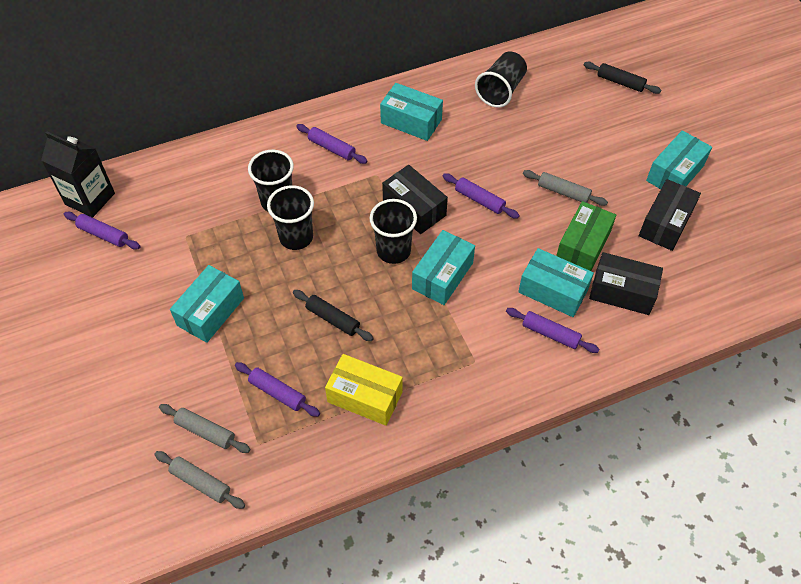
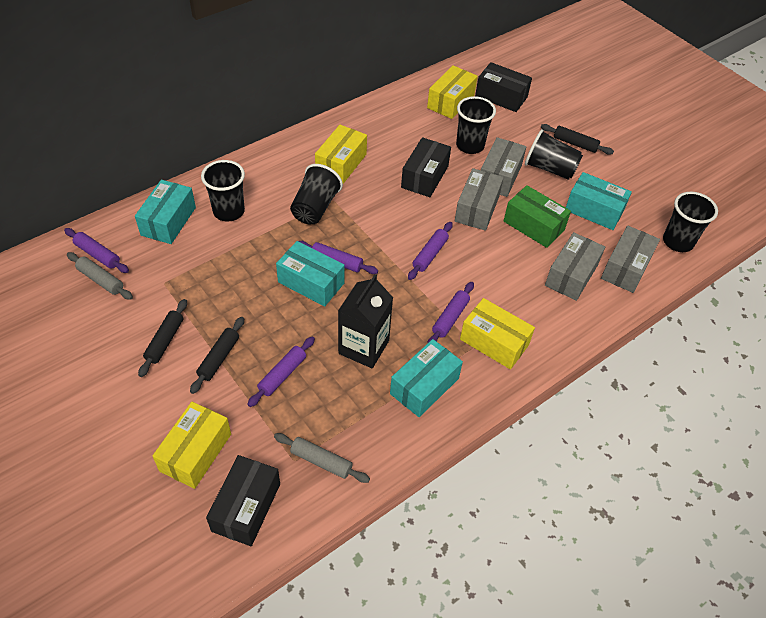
black cup: 4 -> 5
black rolling pin: 2 -> 3
grey box: 0 -> 4
grey rolling pin: 3 -> 2
turquoise box: 5 -> 4
yellow box: 1 -> 4

